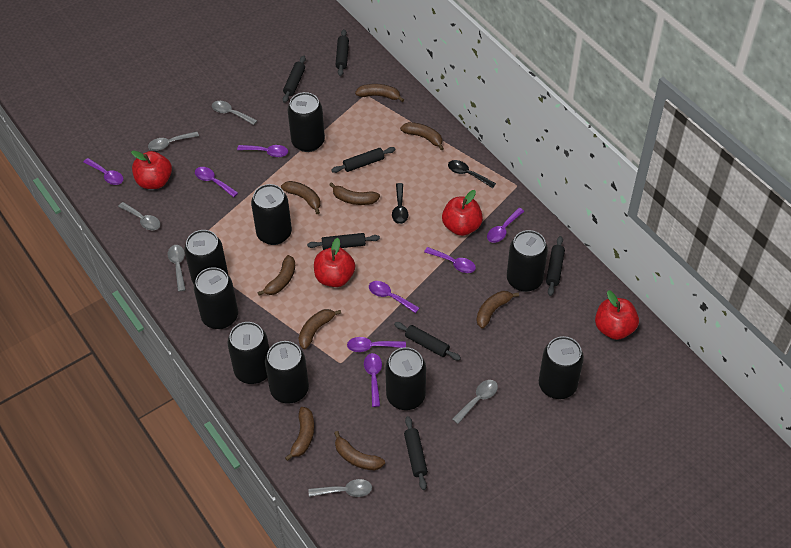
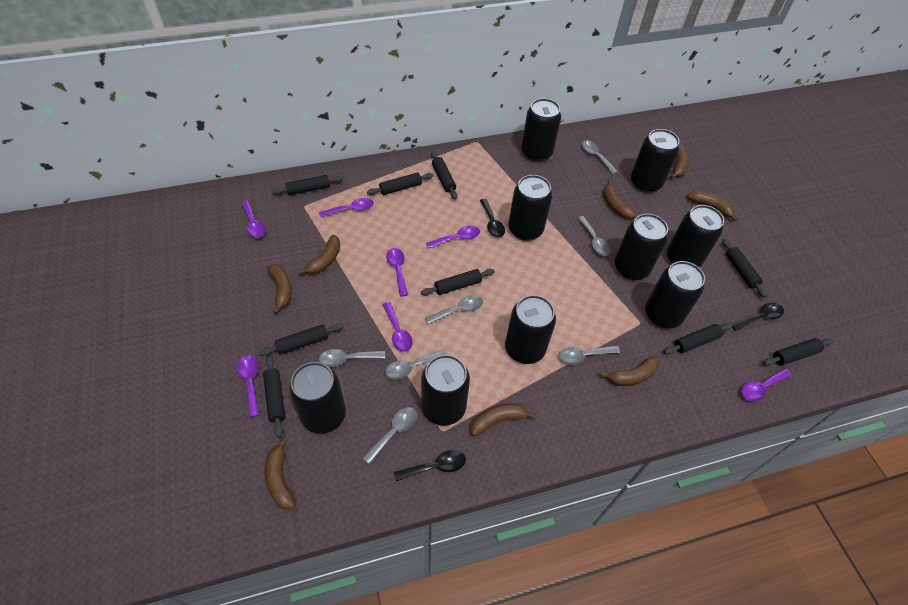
black rolling pin: 7 -> 9
black spoon: 2 -> 3
brown banana: 9 -> 8
grey spoon: 6 -> 7
purple spoon: 8 -> 7
red apple: 4 -> 0

